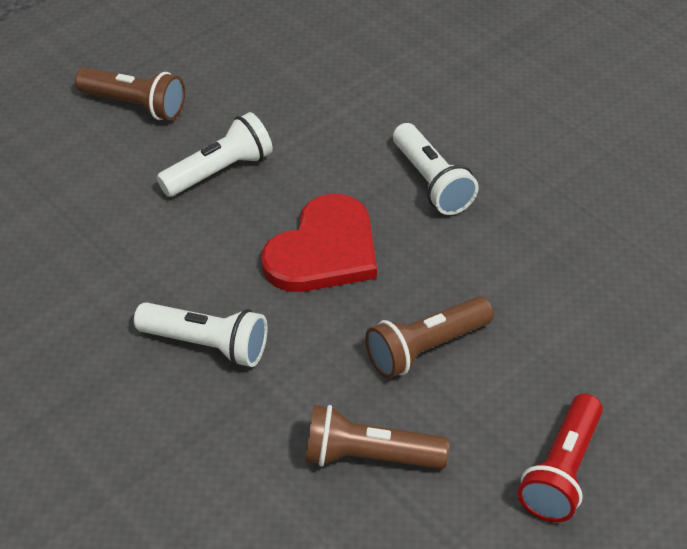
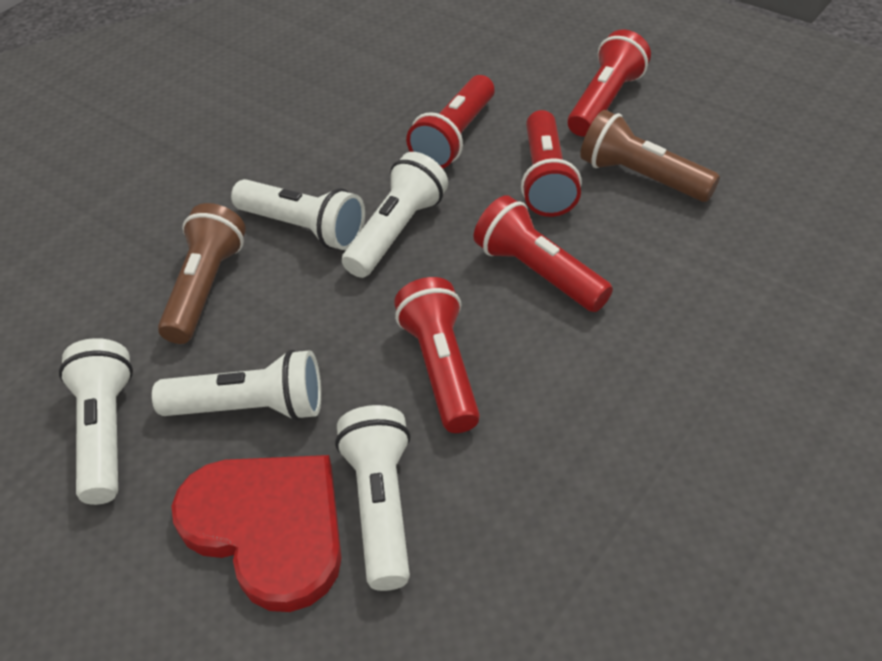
brown flashlight: 3 -> 2
red flashlight: 1 -> 5
white flashlight: 3 -> 5

